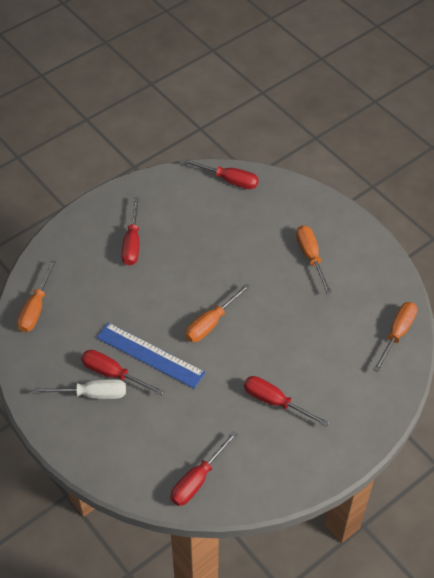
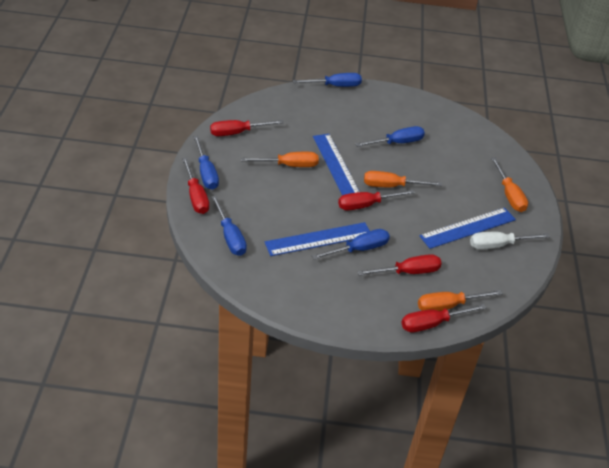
blue ruler: 1 -> 3
blue screwdriver: 0 -> 5

